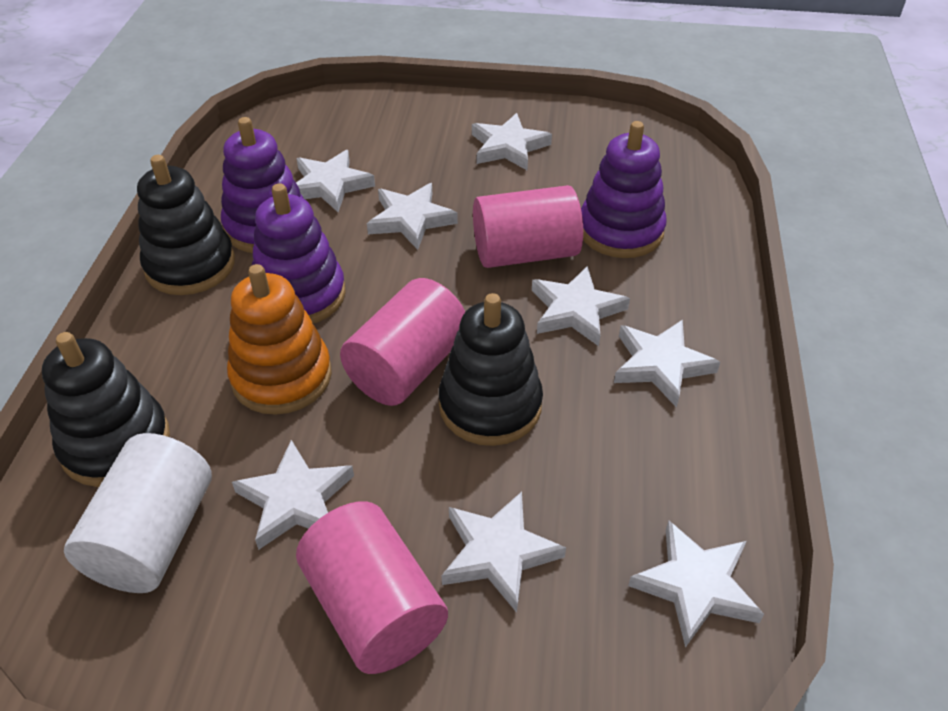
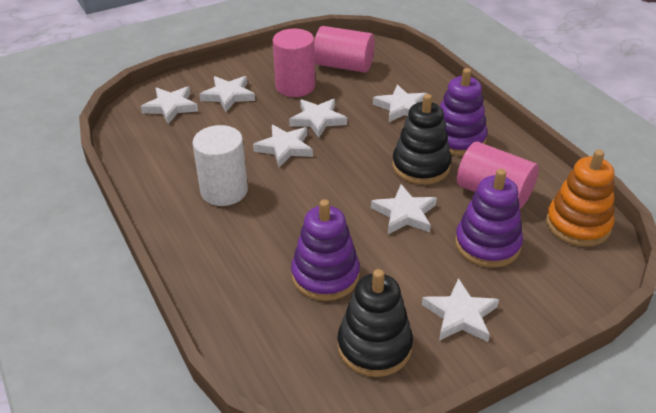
black stacking toy: 3 -> 2
white star: 8 -> 7

